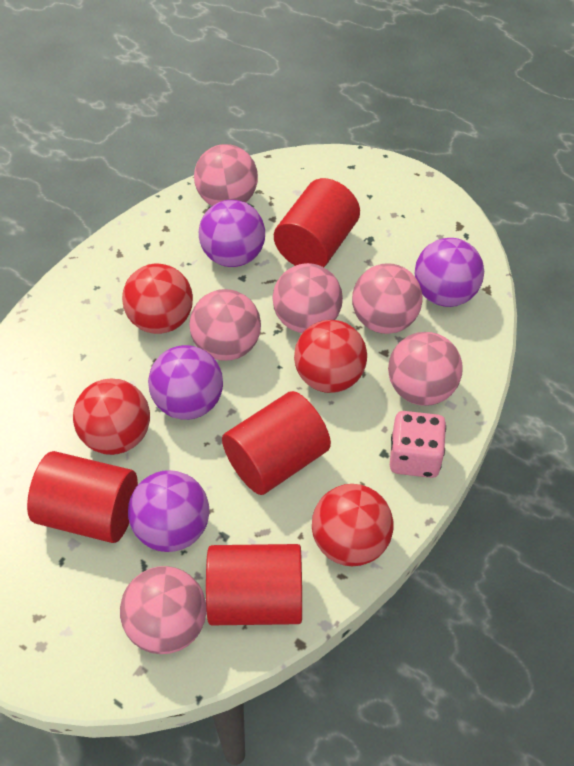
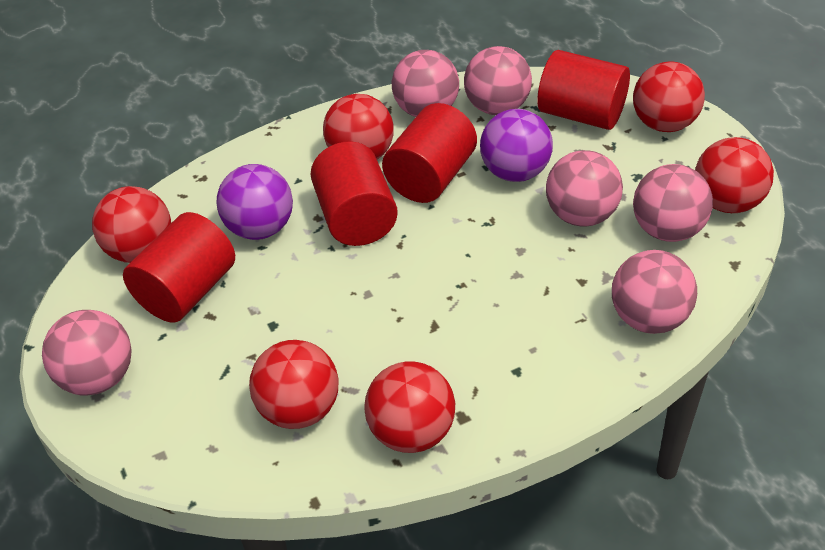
pink dice: 1 -> 0
purple ball: 4 -> 2
red ball: 4 -> 6

